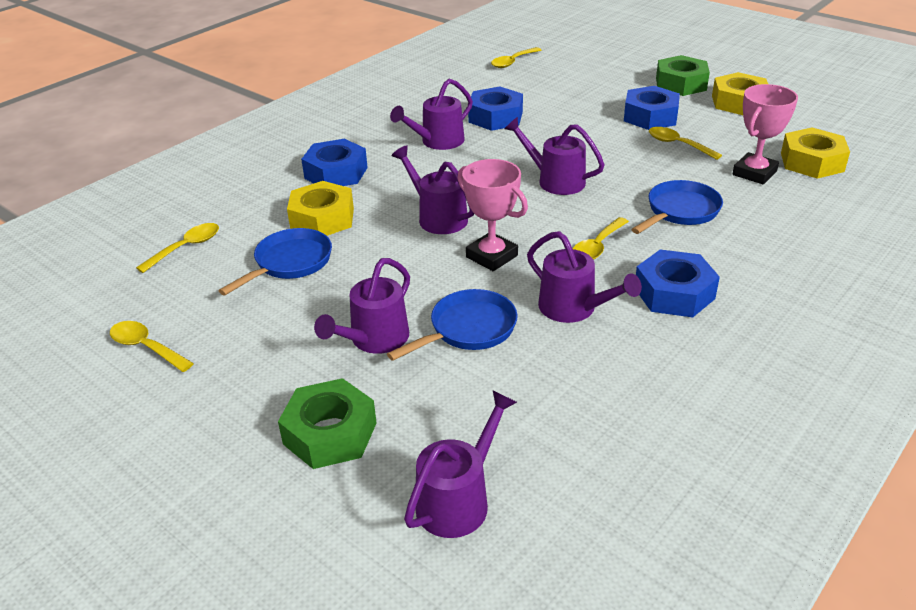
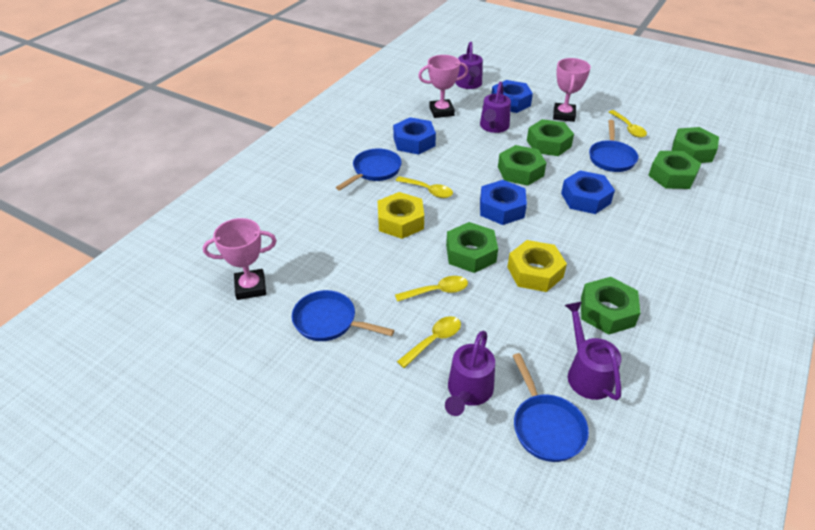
blue pan: 3 -> 4
green nut: 2 -> 6
pink trophy: 2 -> 3
purple watering can: 6 -> 4
yellow nut: 3 -> 2
yellow spoon: 5 -> 4

